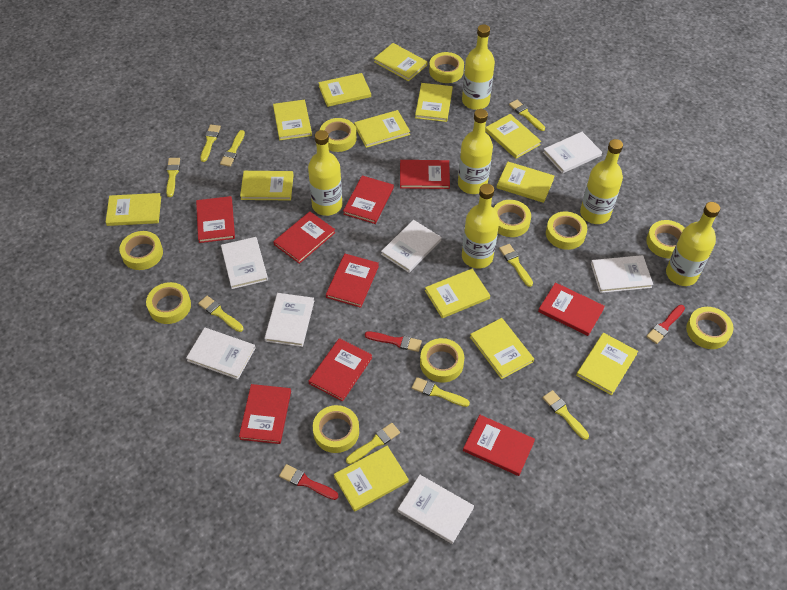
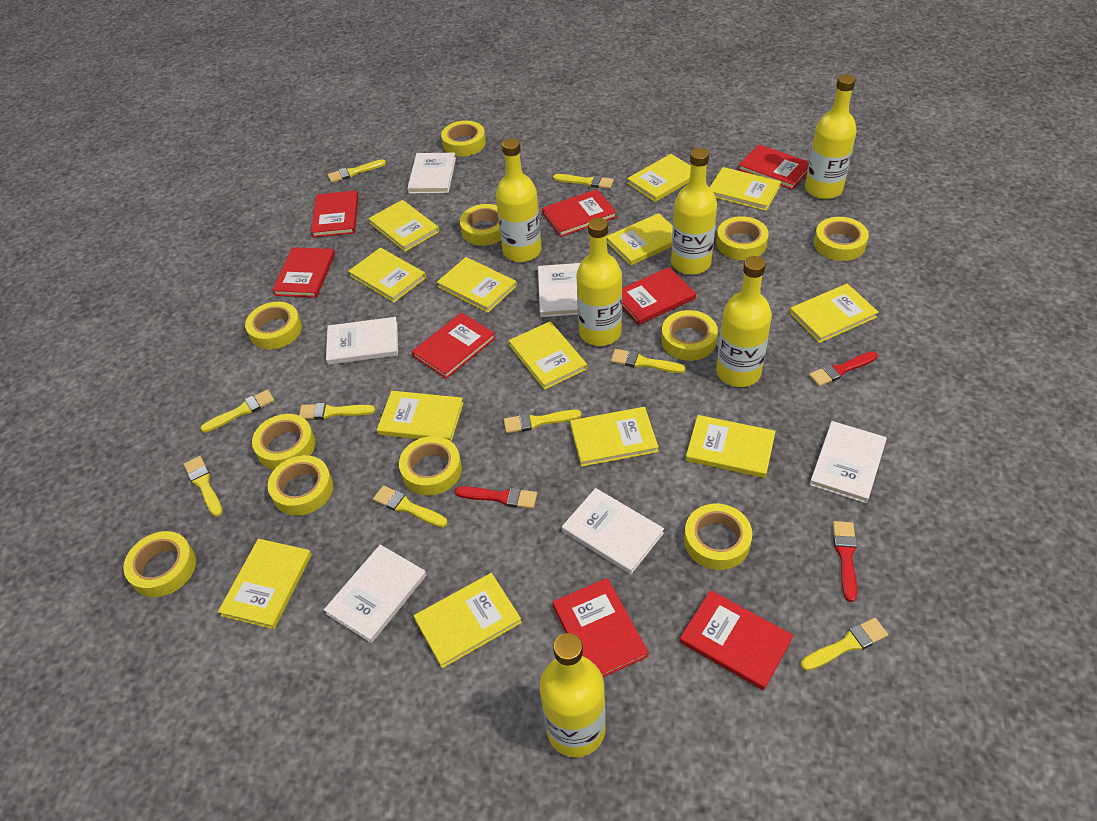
red book: 9 -> 8
white book: 7 -> 6
yellow tape: 10 -> 11

